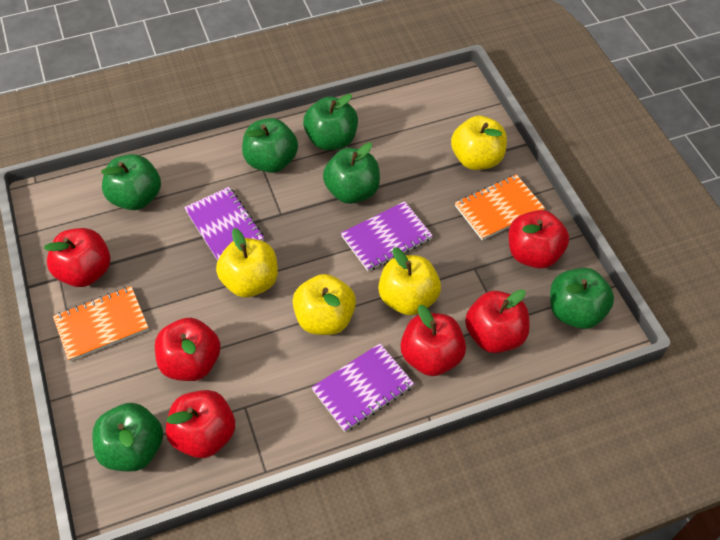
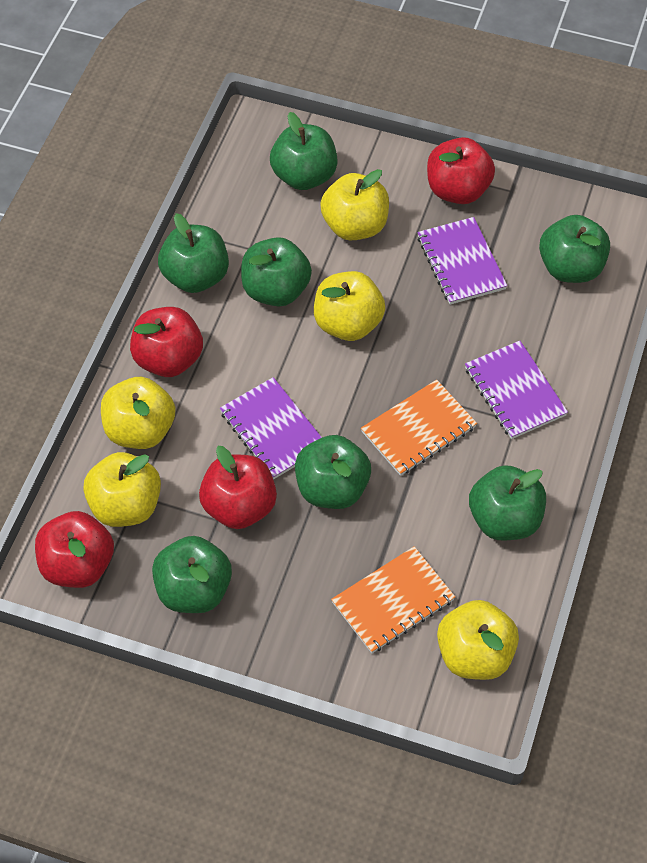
green apple: 6 -> 7
red apple: 6 -> 4
yellow apple: 4 -> 5

